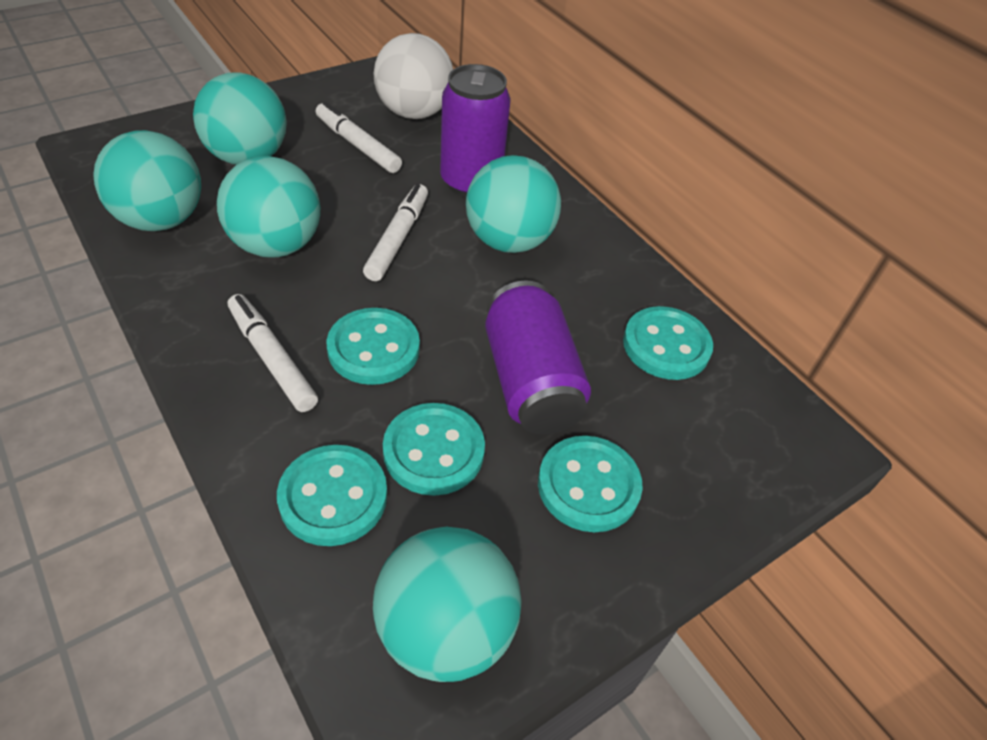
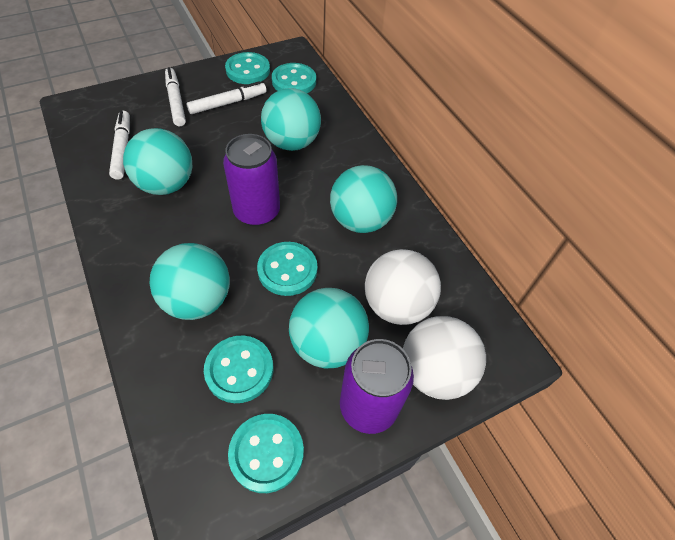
white ball: 1 -> 2

